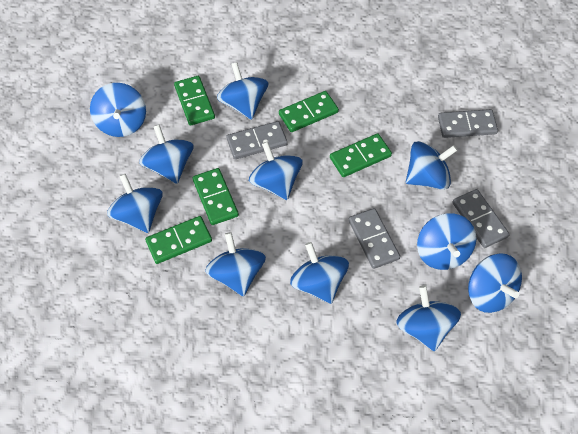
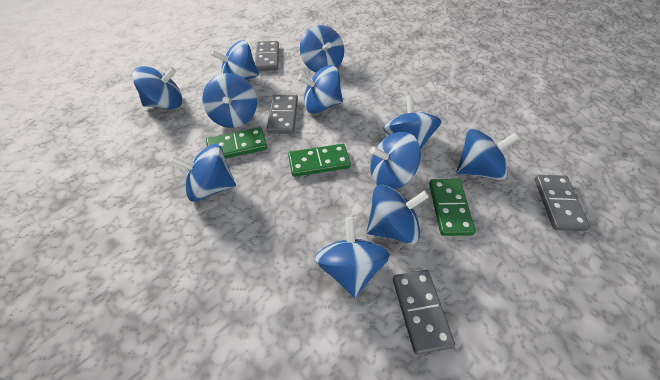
green domino: 5 -> 3

